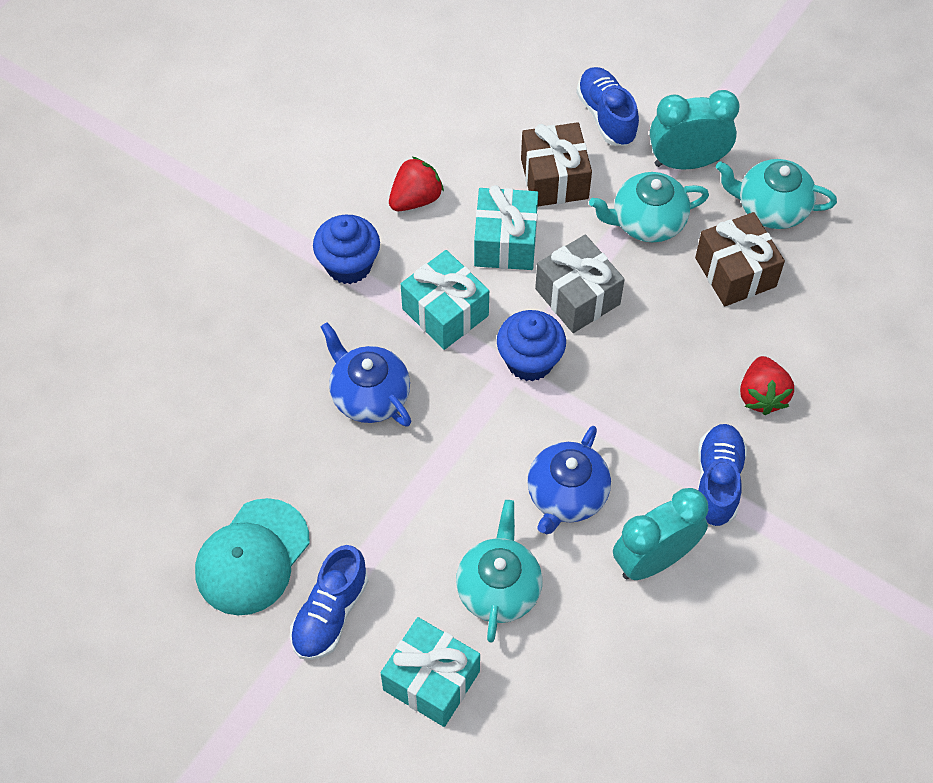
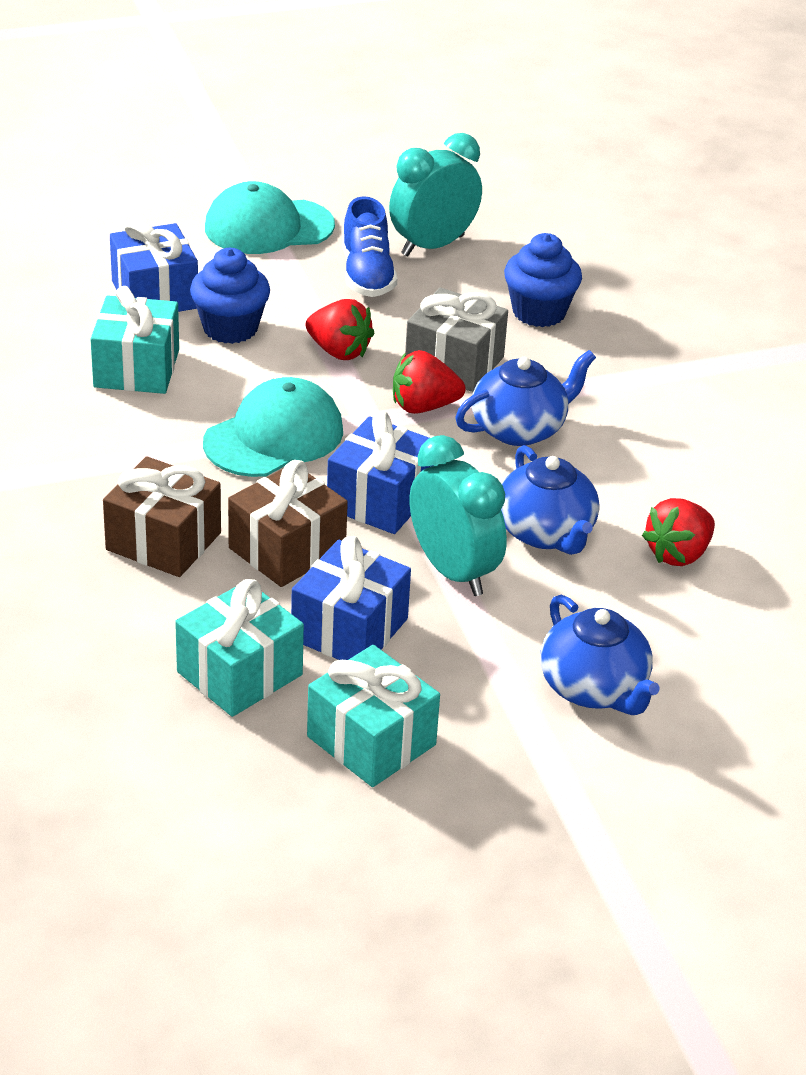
blue gift: 0 -> 3
blue shoe: 3 -> 1
blue teapot: 2 -> 3
red strawberry: 2 -> 3
turquoise cap: 1 -> 2
turquoise teapot: 3 -> 0

